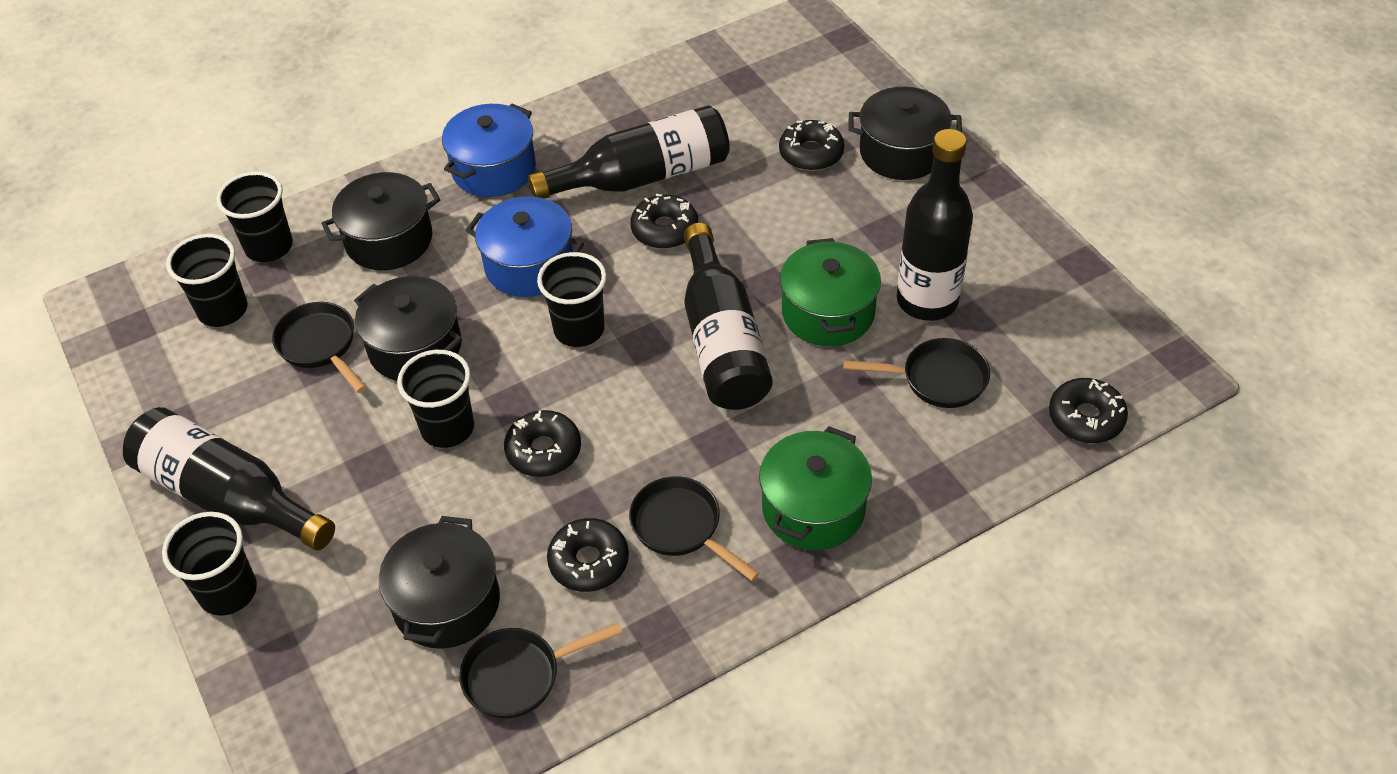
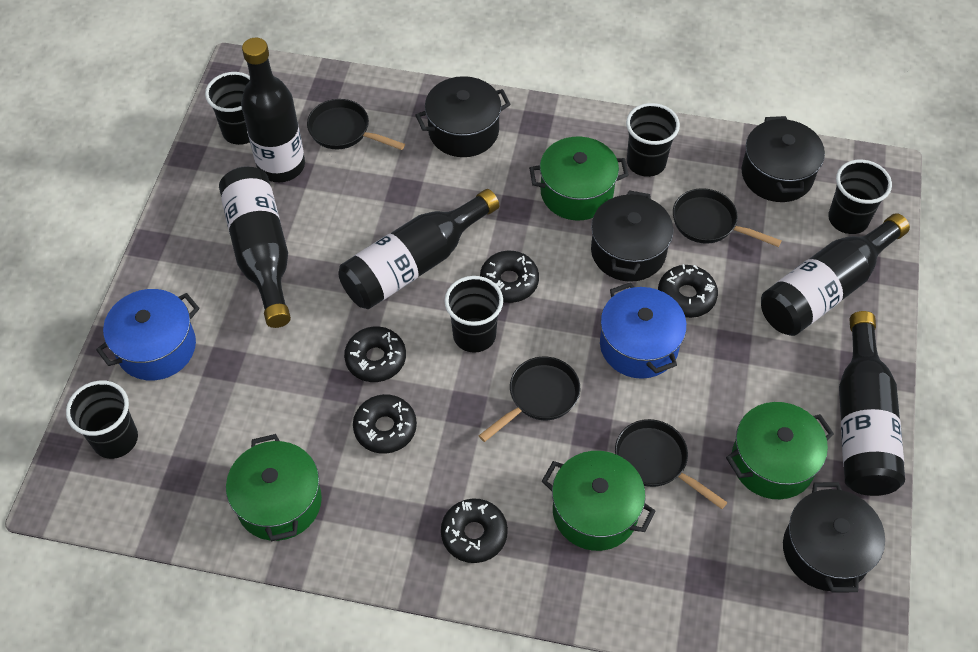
black bottle: 4 -> 5
green pot: 2 -> 4

